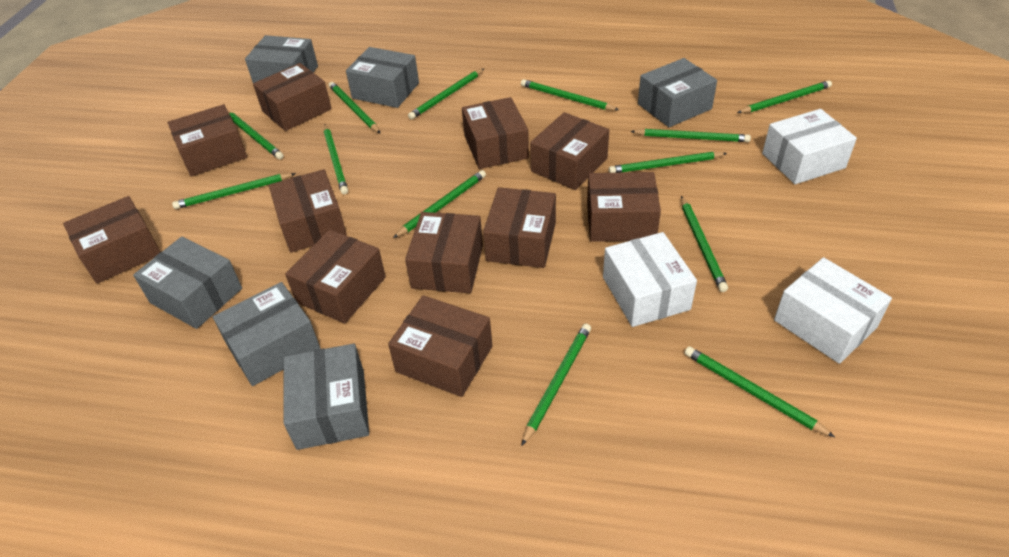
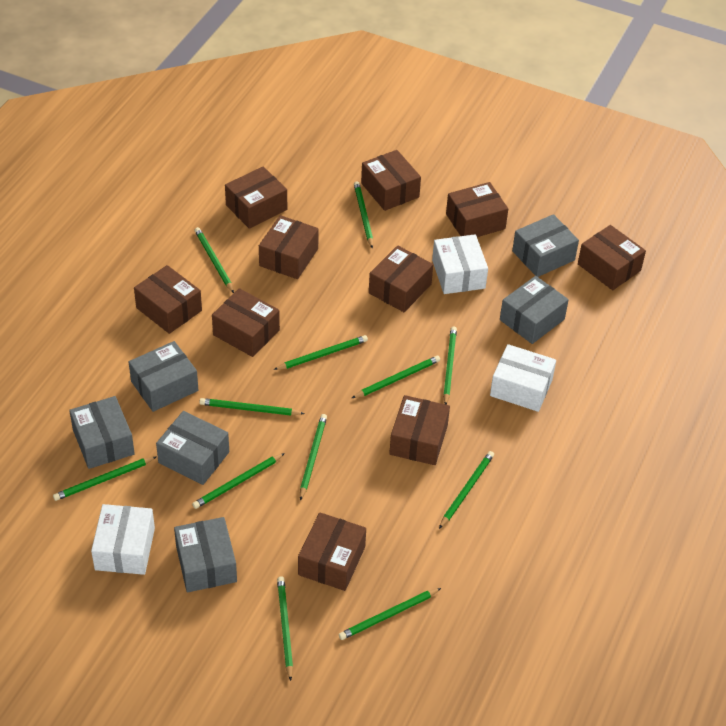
brown box: 11 -> 10
green pencil: 13 -> 12

